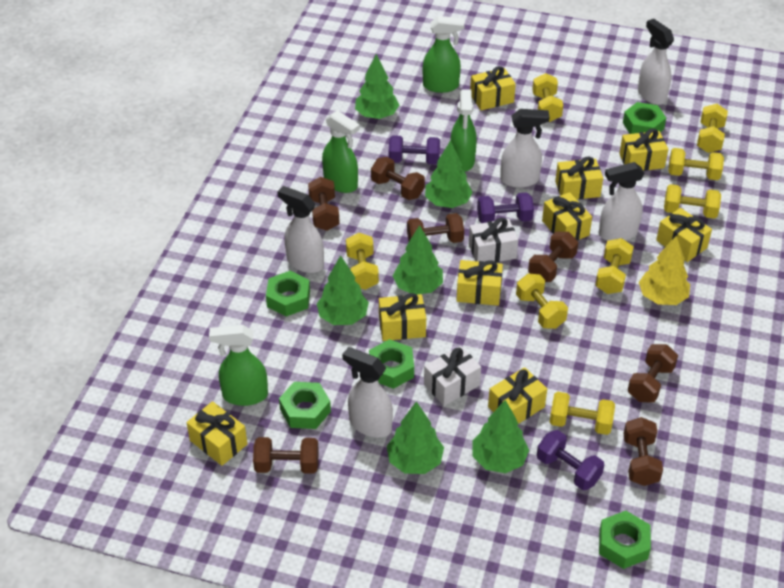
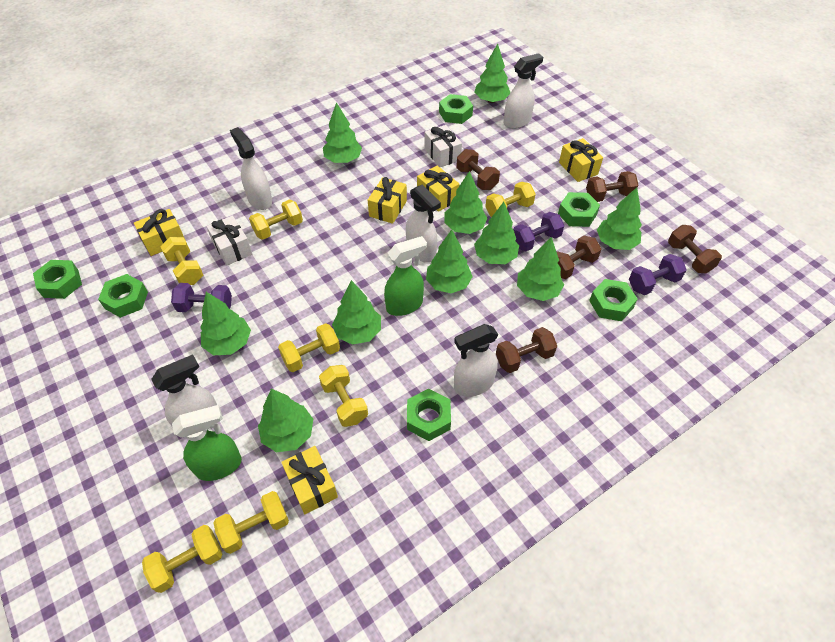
brown dumbbell: 7 -> 5
green nut: 5 -> 6
green spray bottle: 4 -> 2
green tree: 6 -> 10
yellow dumbbell: 8 -> 7
yellow gift: 9 -> 5
yellow tree: 1 -> 0

